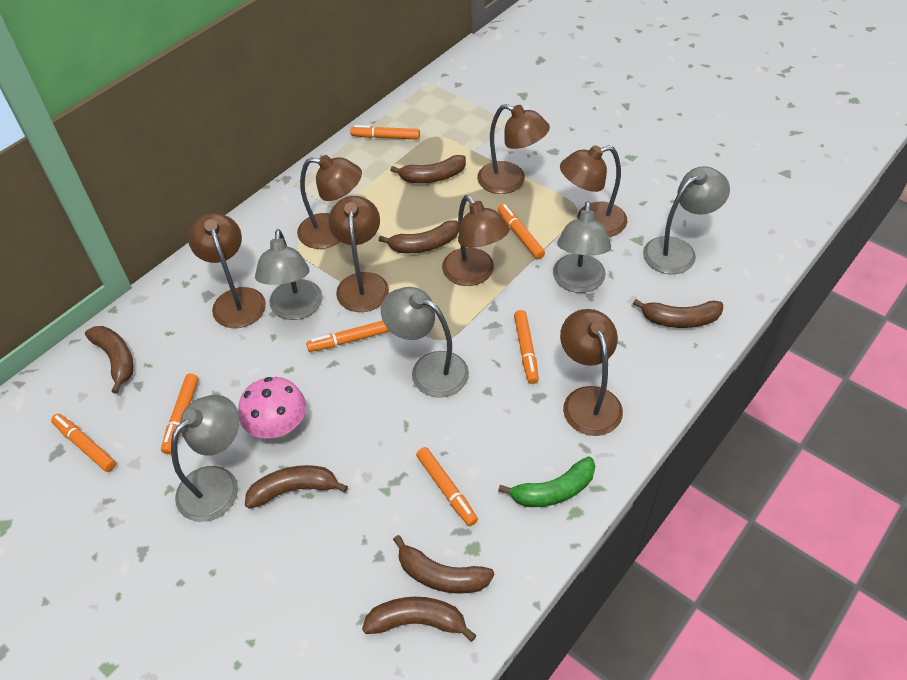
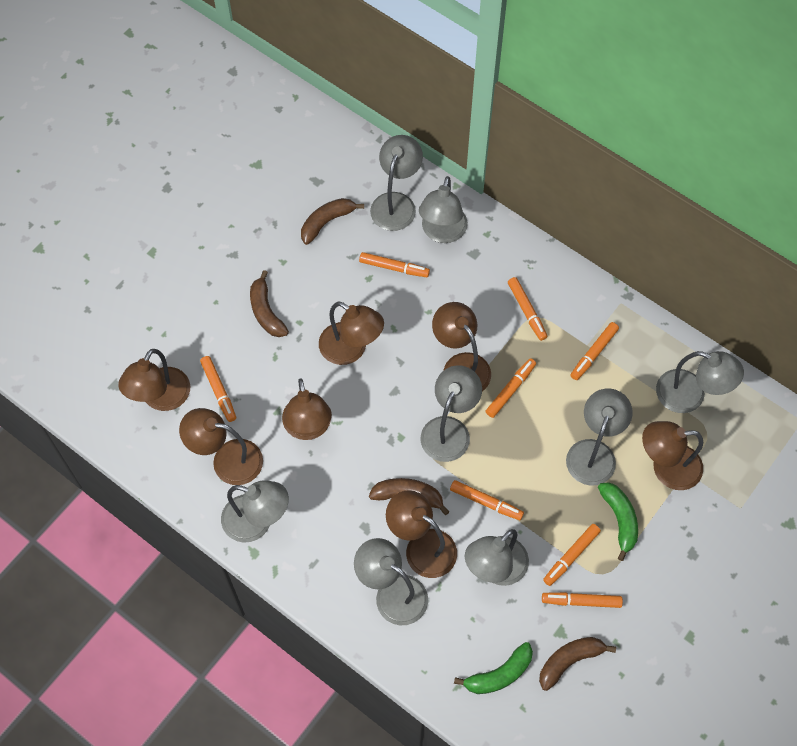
brown banana: 7 -> 4
green banana: 1 -> 2
grey lamp: 5 -> 8
orange marker: 7 -> 8
pink mushroom: 1 -> 0

